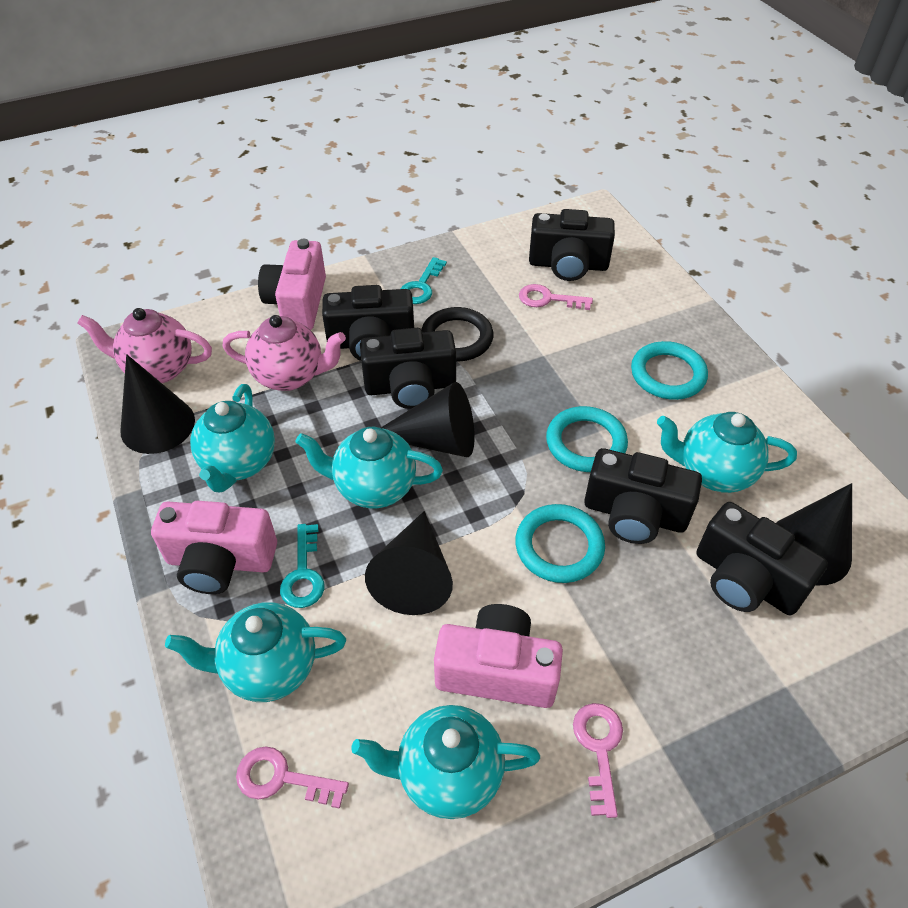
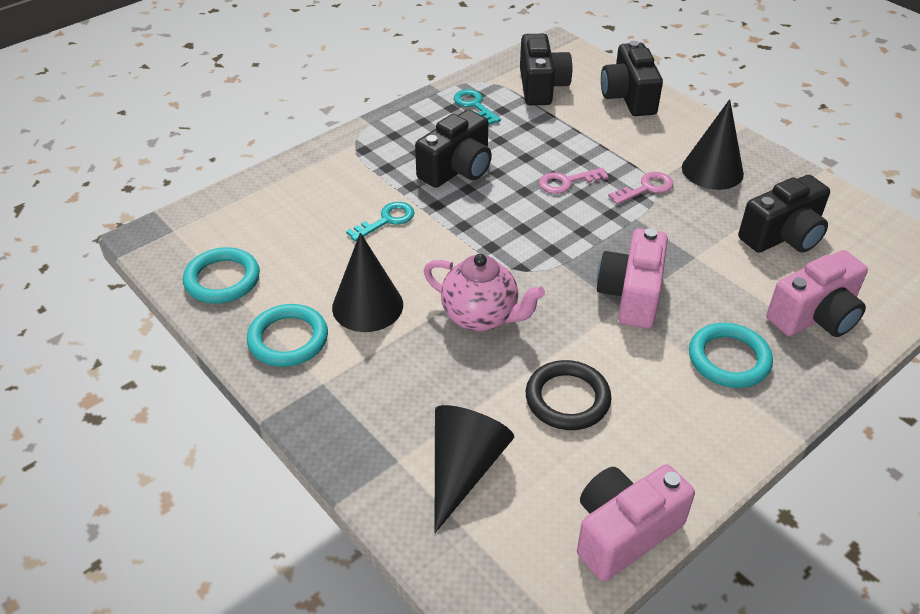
black camera: 5 -> 4
black cone: 4 -> 3
pink key: 3 -> 2
pink teapot: 2 -> 1
turquoise teapot: 5 -> 0

